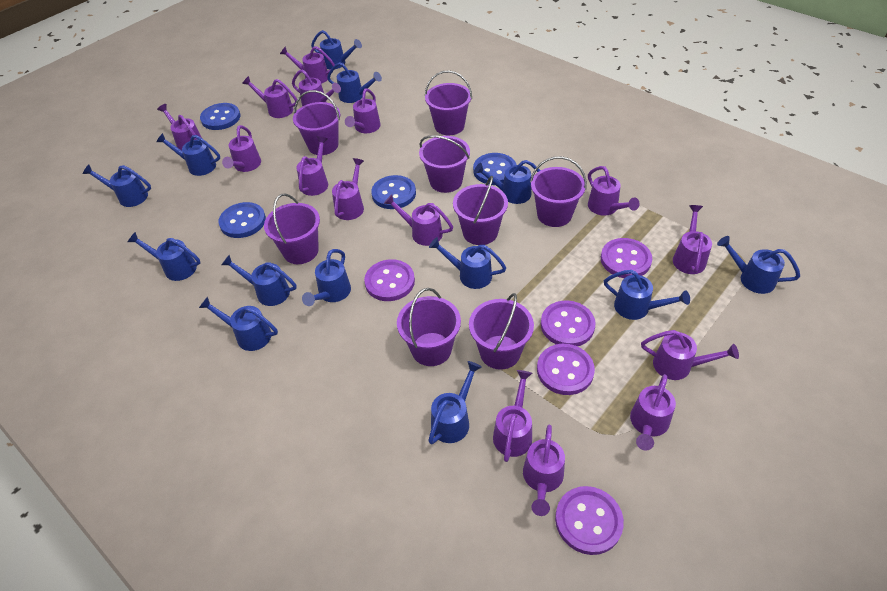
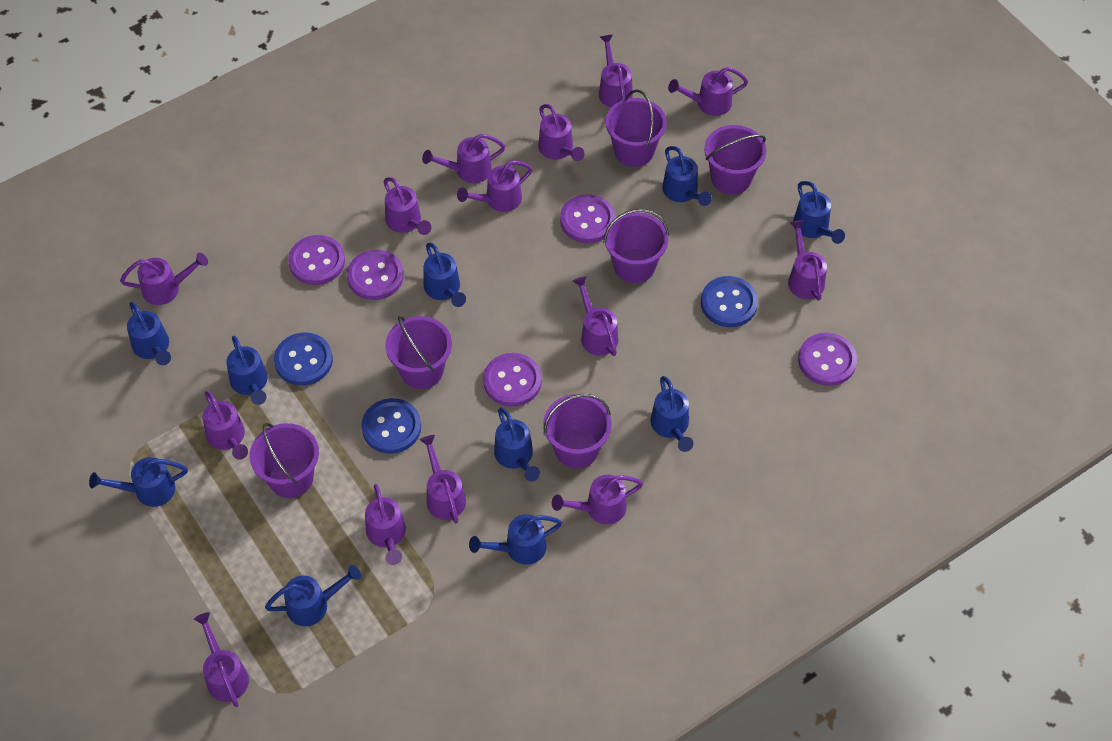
blue button: 4 -> 3
blue watering can: 13 -> 10
purple bucket: 8 -> 6
purple watering can: 15 -> 14

